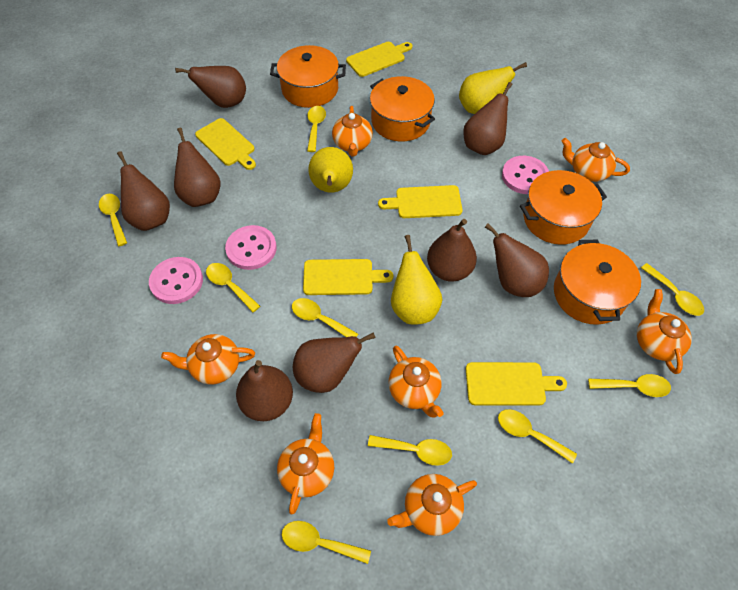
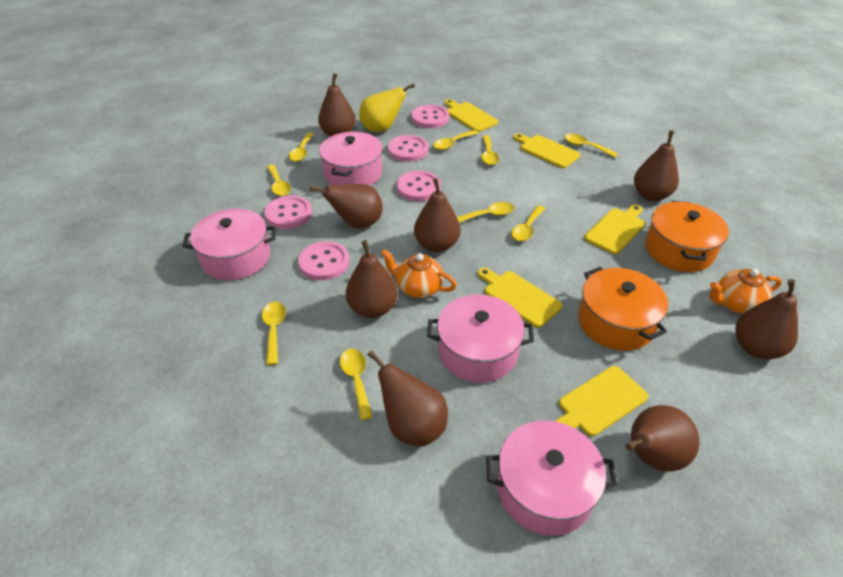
orange pot: 4 -> 2
orange teapot: 7 -> 2
pink button: 3 -> 5
pink pot: 0 -> 4
yellow pear: 3 -> 1

